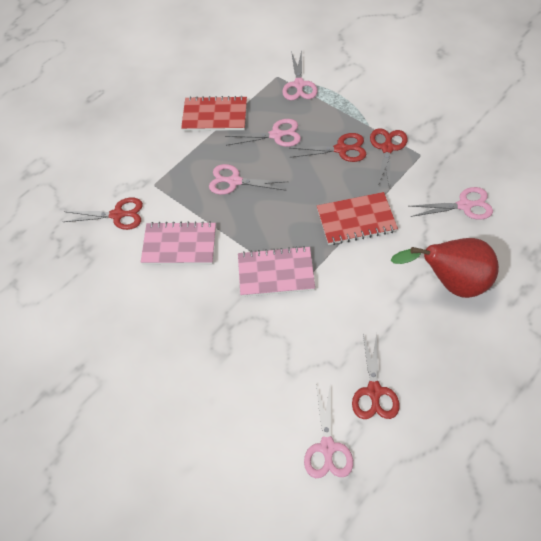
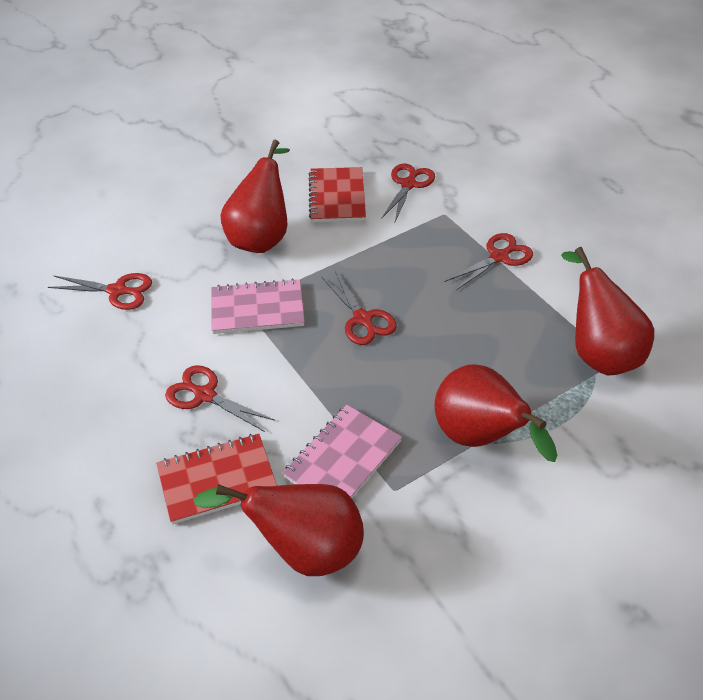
pink scissors: 5 -> 0
red pear: 1 -> 4
red scissors: 4 -> 5

